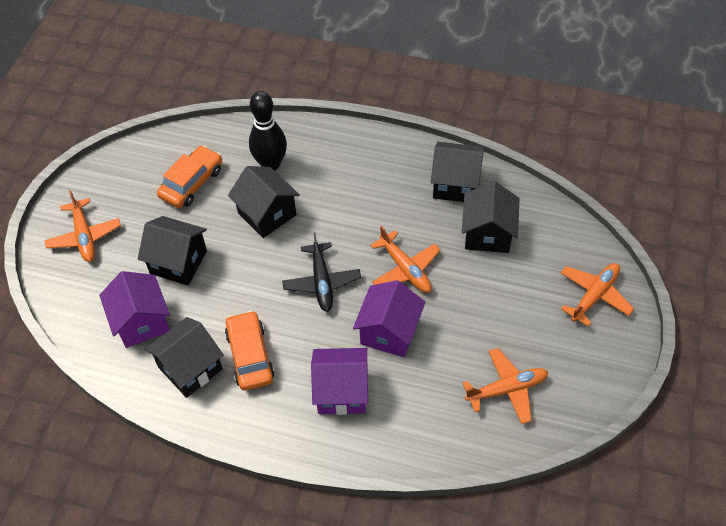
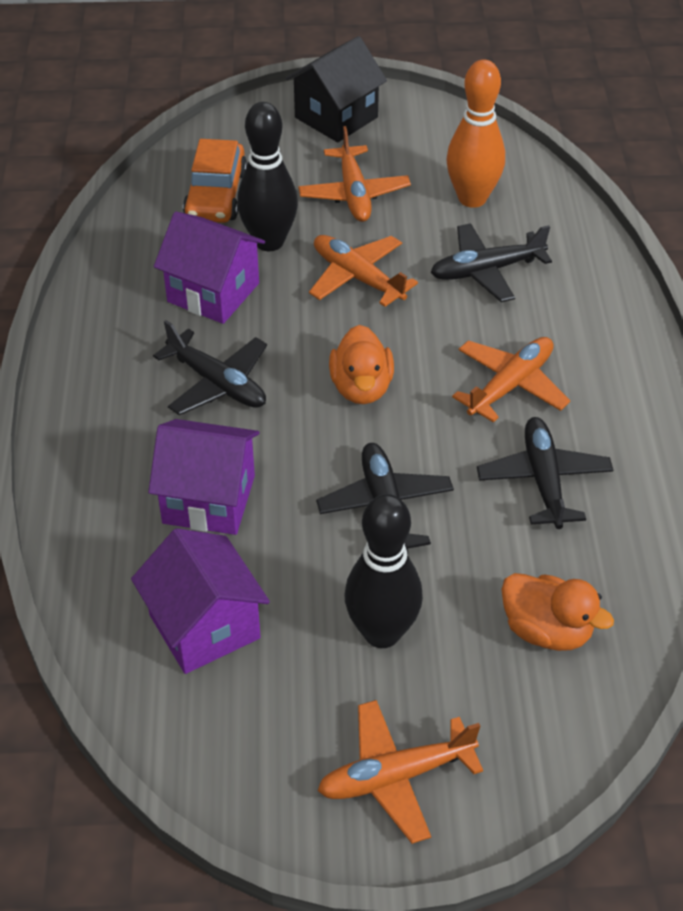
black bowling pin: 1 -> 2
black house: 5 -> 1
black plane: 1 -> 4
orange bowling pin: 0 -> 1
orange car: 2 -> 1
orange duck: 0 -> 2

